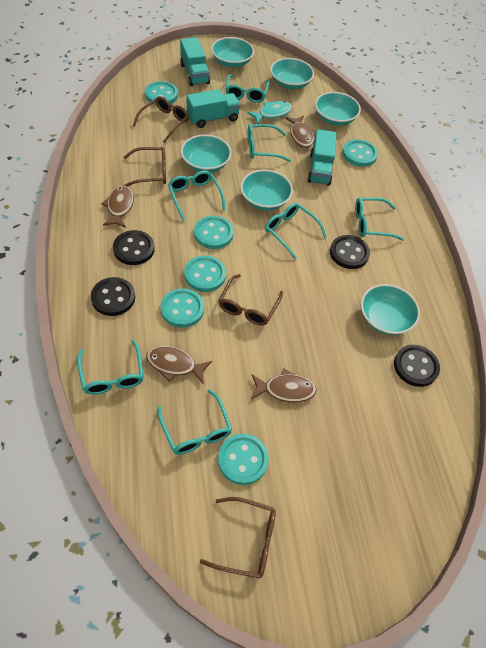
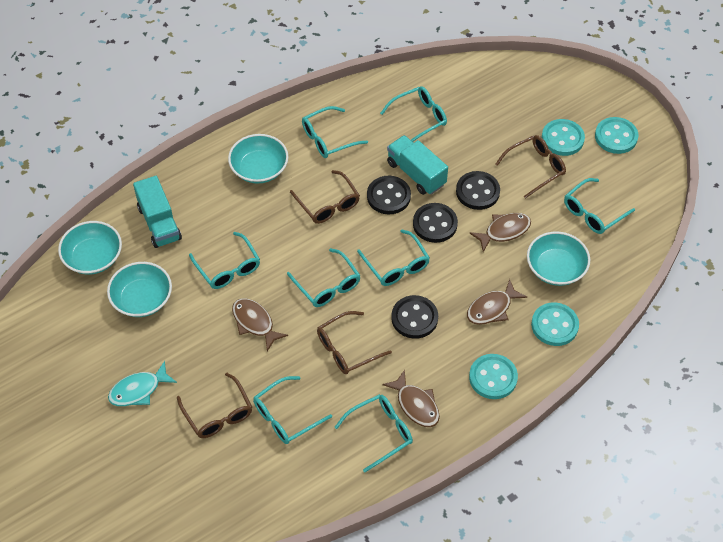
turquoise bowl: 6 -> 4
turquoise button: 6 -> 4
turquoise glasses: 7 -> 8
turquoise truck: 3 -> 2

